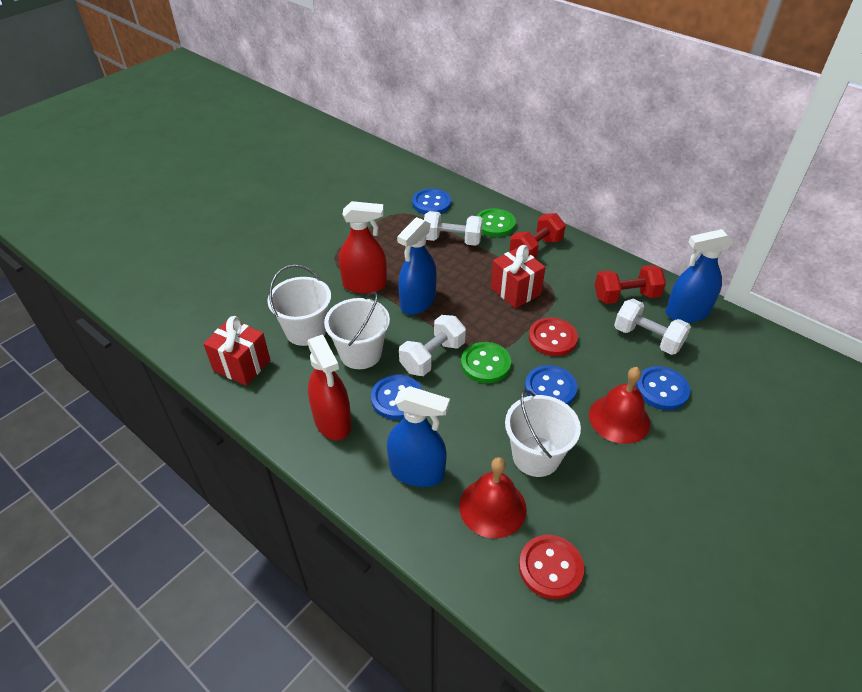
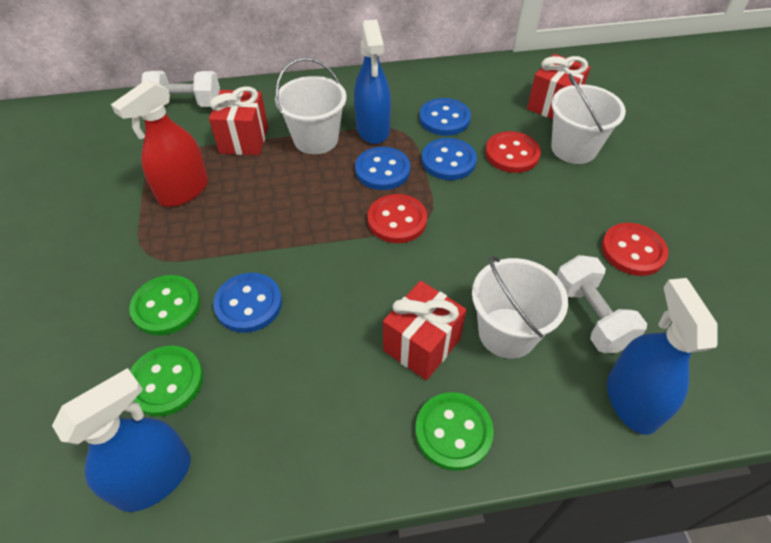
green button: 2 -> 3
red bell: 2 -> 0
red button: 2 -> 3
red dumbbell: 2 -> 0
red gift: 2 -> 3
red spray bottle: 2 -> 1
white dumbbell: 3 -> 2

